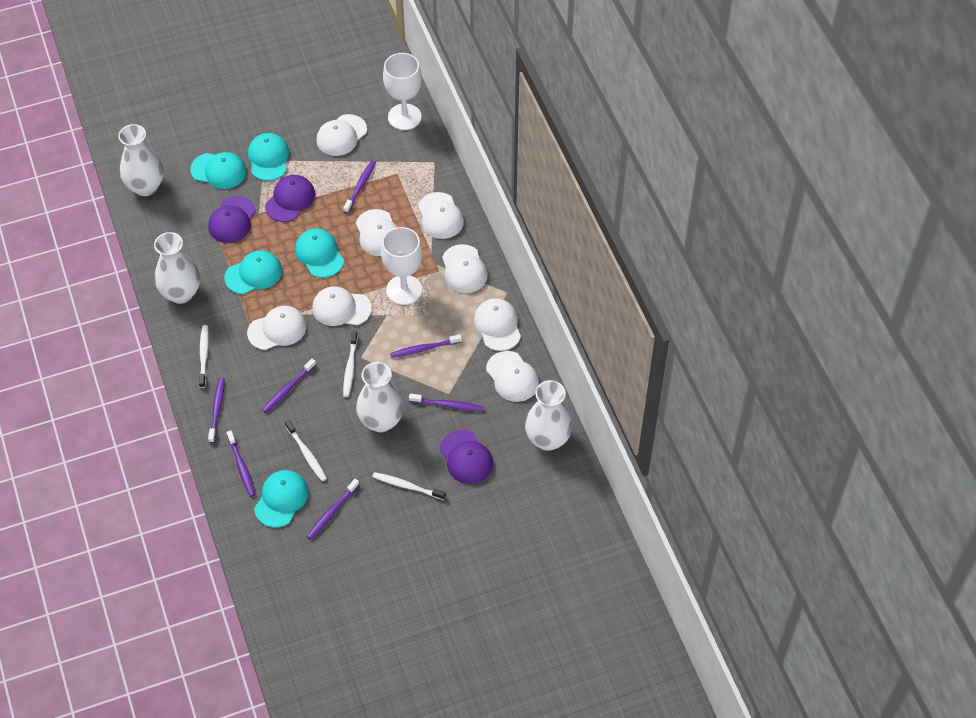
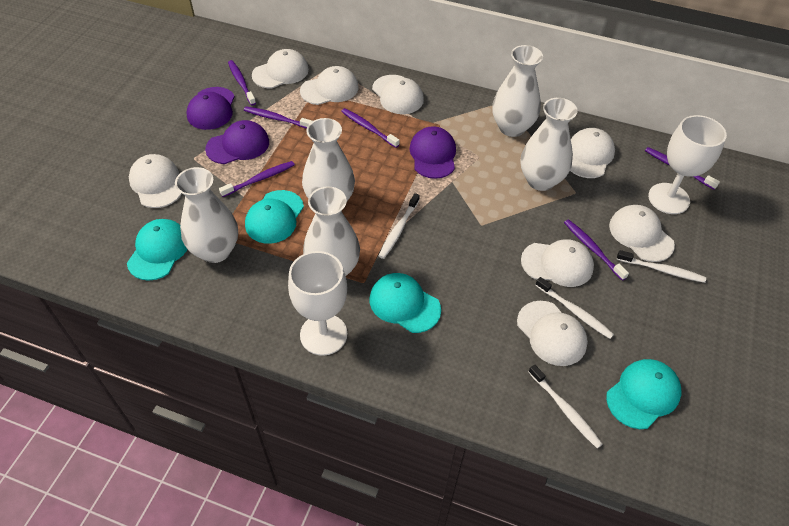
purple toothbrush: 7 -> 6
turquoise cap: 5 -> 4
white vase: 4 -> 5

